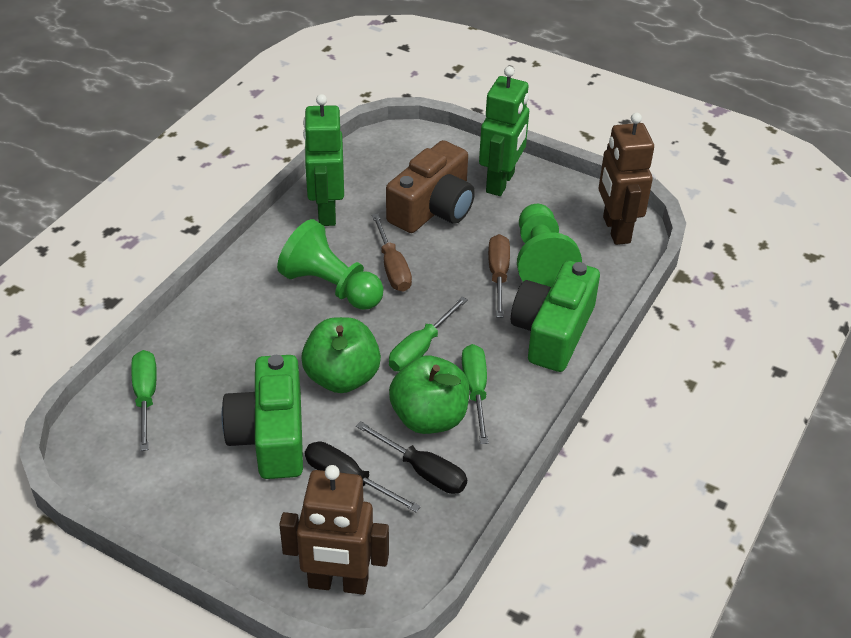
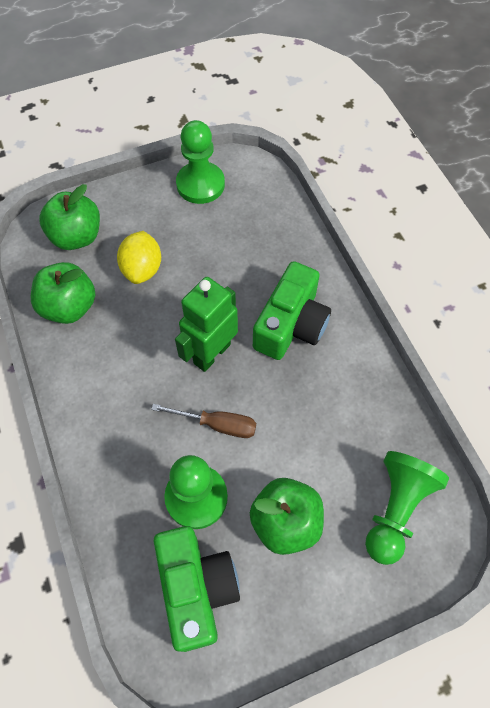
black screwdriver: 2 -> 0
brown camera: 1 -> 0
brown robot: 2 -> 0
brown screwdriver: 2 -> 1
green apple: 2 -> 3
green pawn: 2 -> 3
green robot: 2 -> 1
green screwdriver: 3 -> 0
yellow lemon: 0 -> 1

